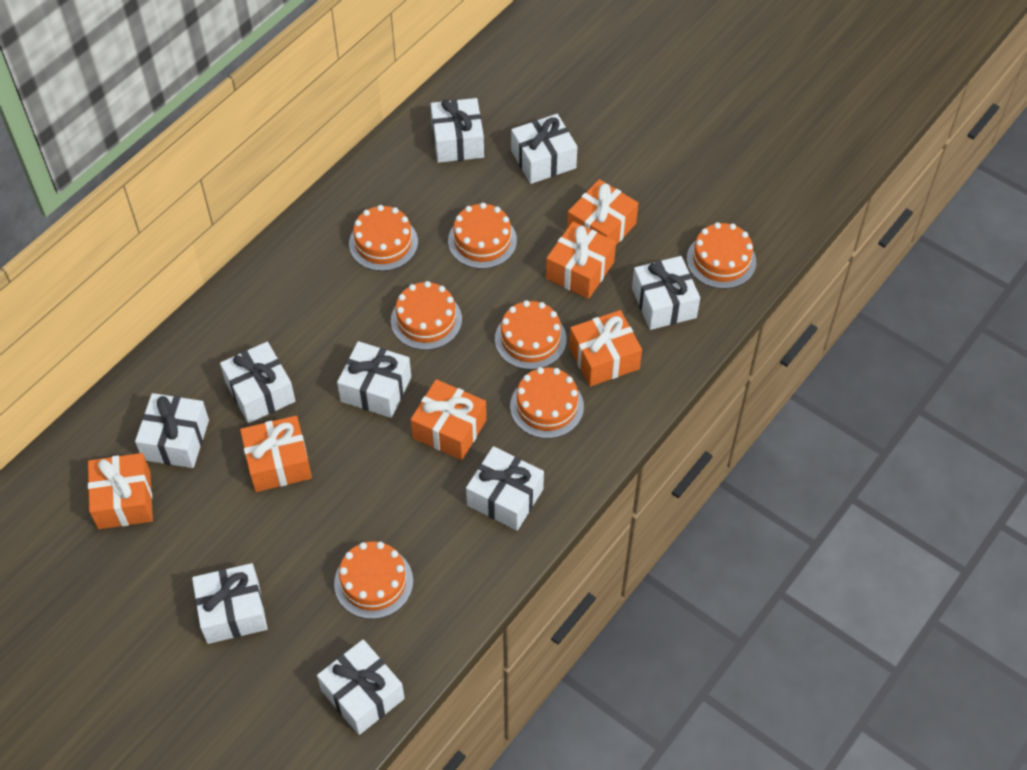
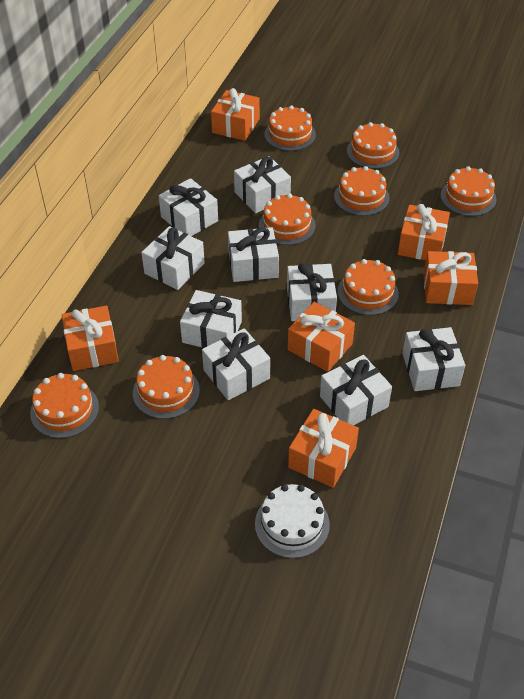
orange cake: 7 -> 8
white cake: 0 -> 1

